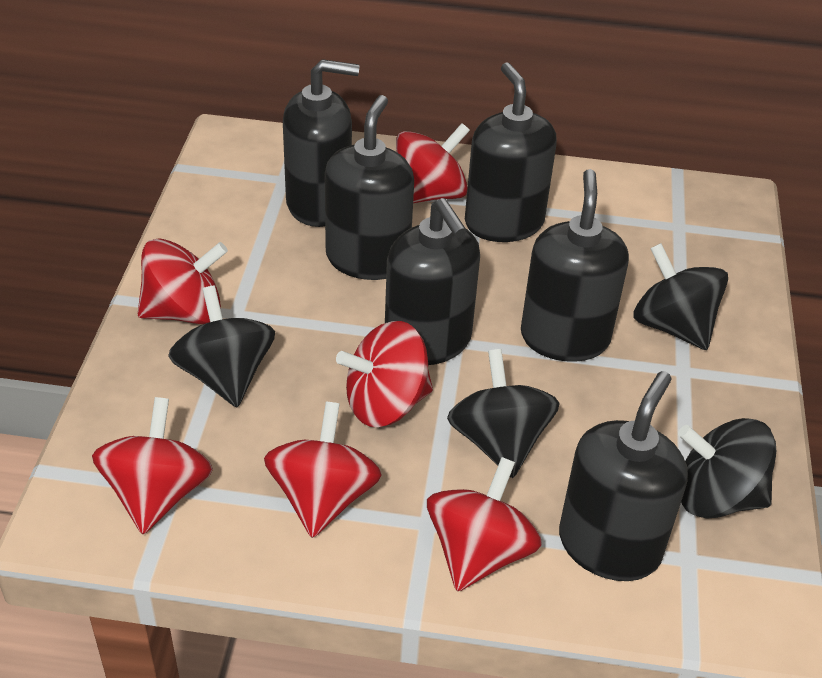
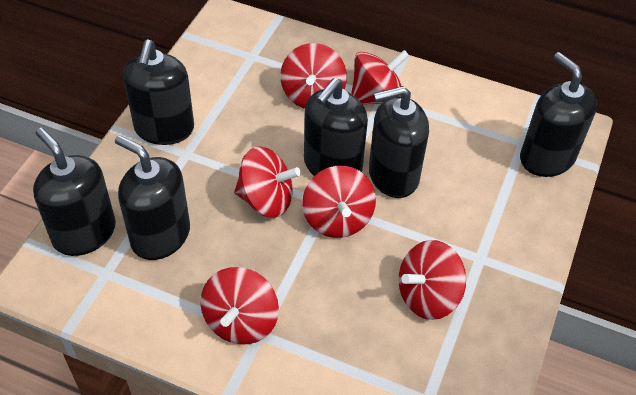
black spinning top: 4 -> 0

